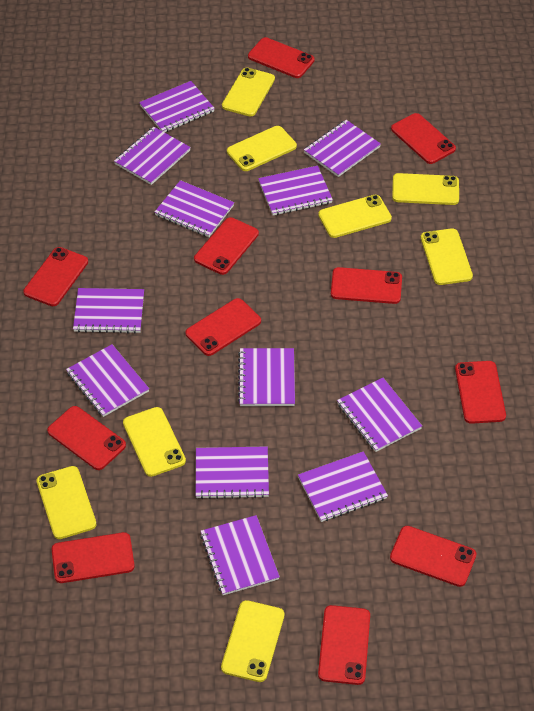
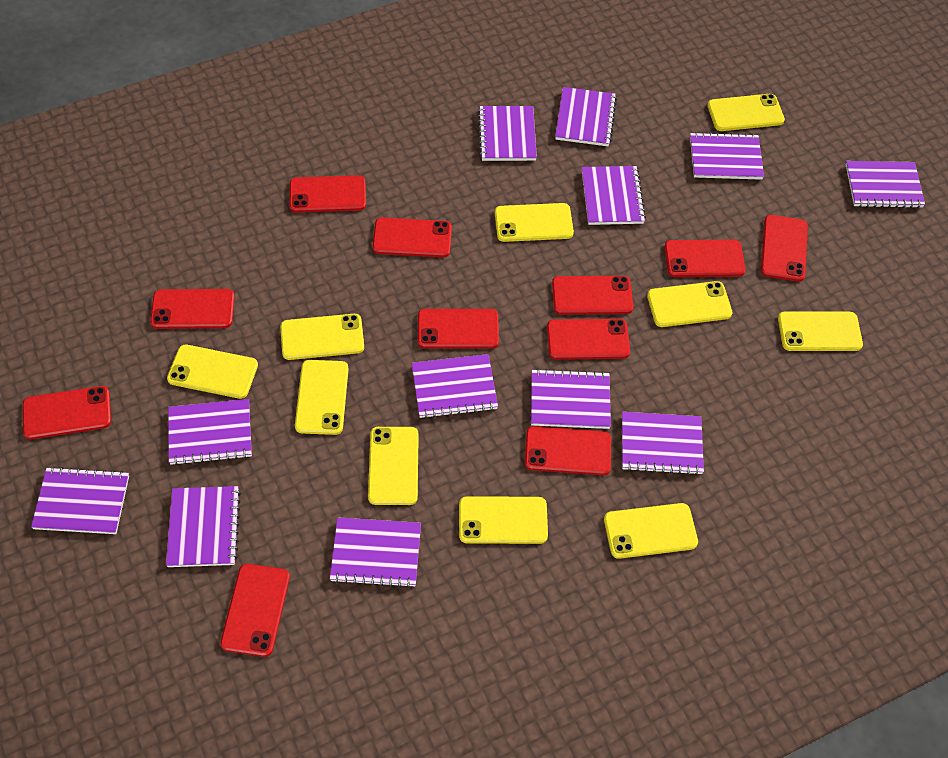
yellow phone: 8 -> 10

